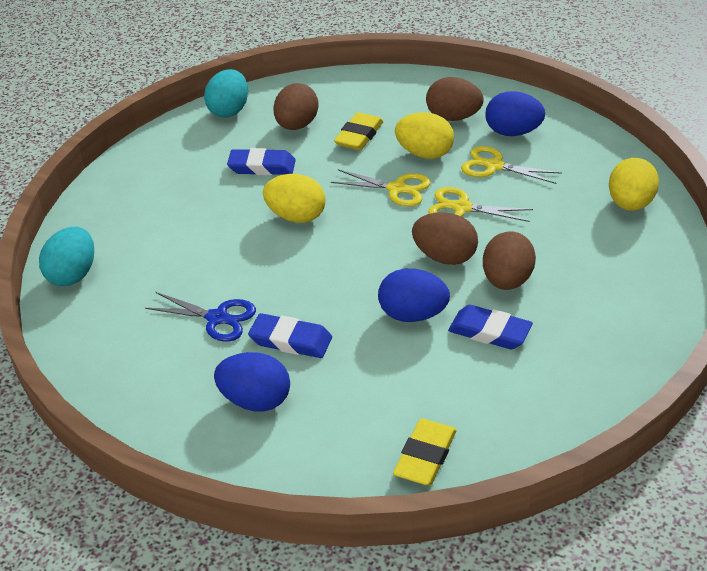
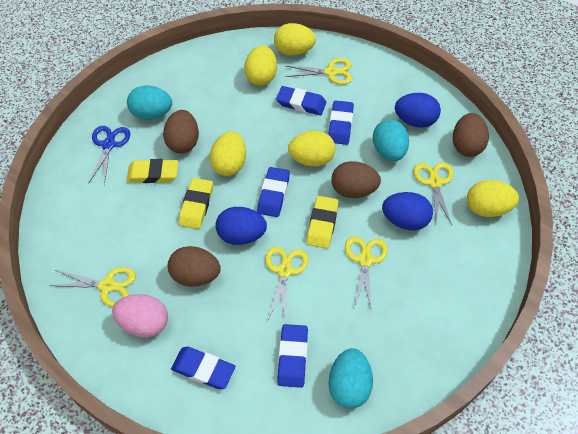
blue eraser: 3 -> 5
pink egg: 0 -> 1
turquoise egg: 2 -> 3
yellow egg: 3 -> 5
yellow eraser: 2 -> 3
yellow scissors: 3 -> 5

